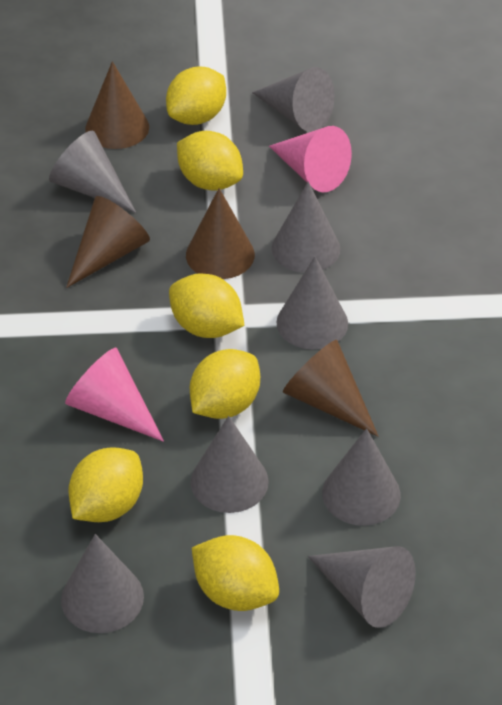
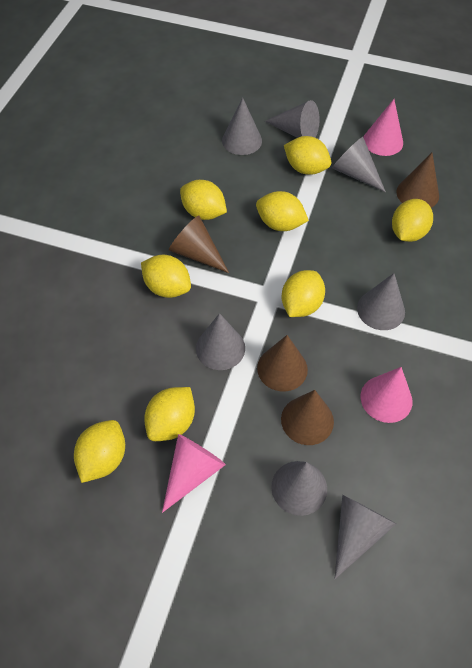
grey cone: 8 -> 7
pink cone: 2 -> 3
yellow lemon: 6 -> 8

